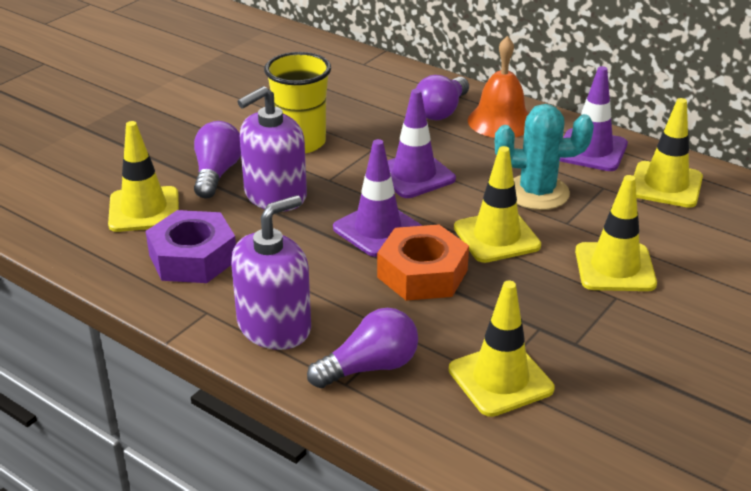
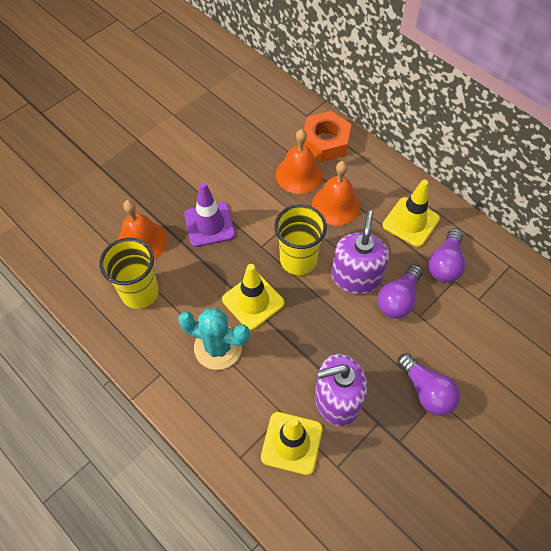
orange bell: 1 -> 3
purple nut: 1 -> 0
purple traffic cone: 3 -> 1
yellow cup: 1 -> 2
yellow traffic cone: 5 -> 3

